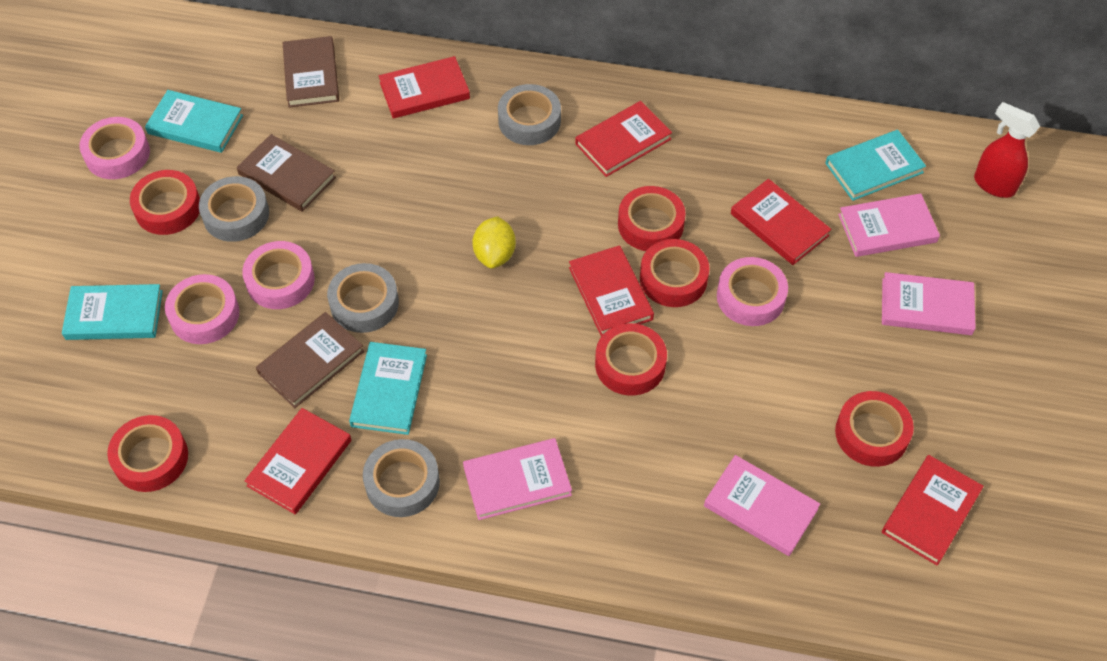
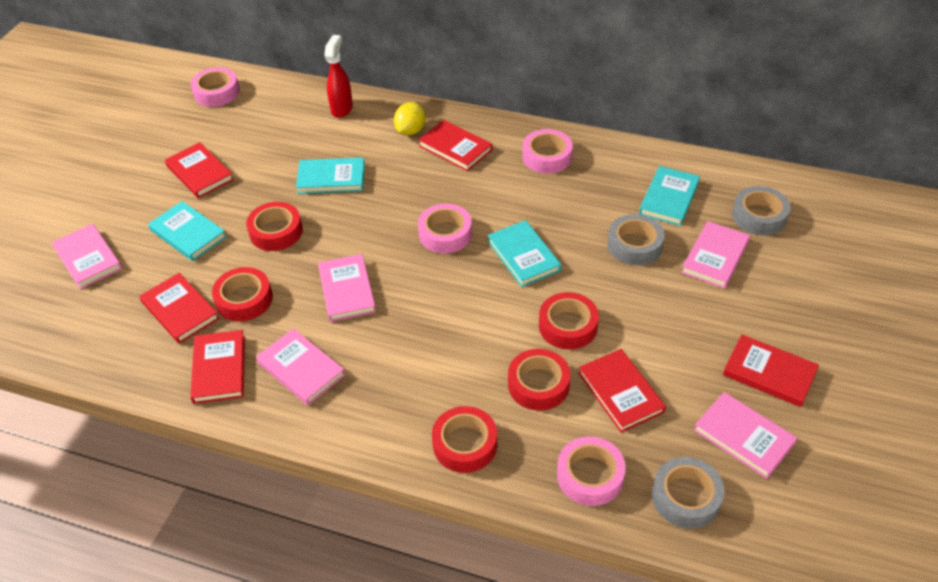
brown book: 3 -> 0
grey tape: 4 -> 3
pink book: 4 -> 5
red tape: 6 -> 5

